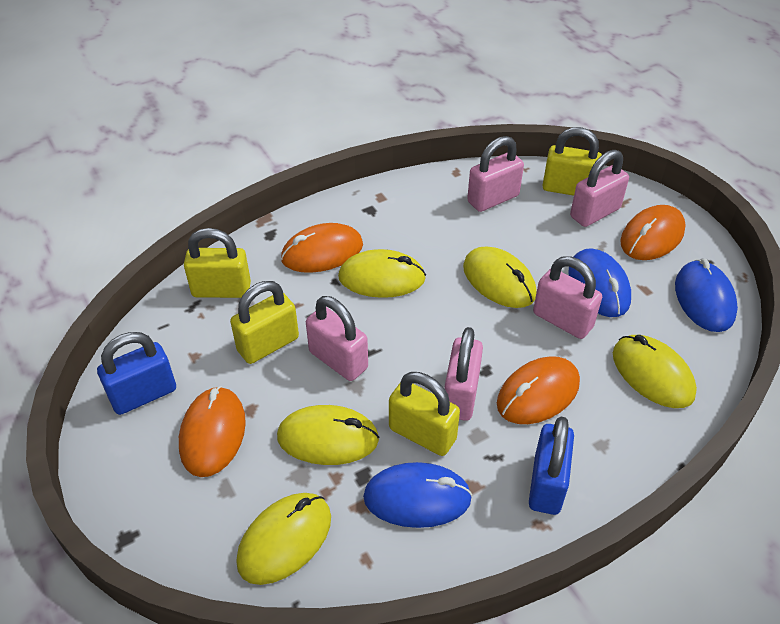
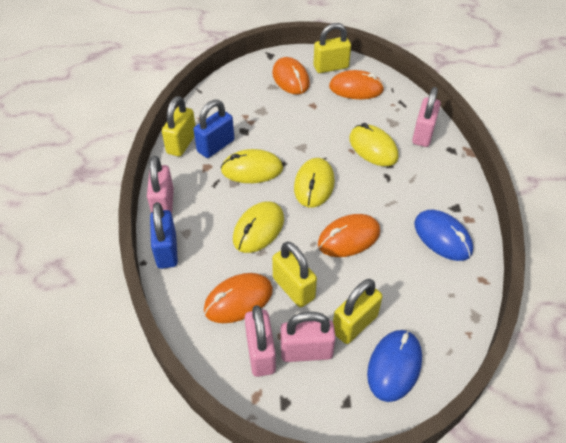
blue mouse: 3 -> 2
pink padlock: 5 -> 4
yellow mouse: 5 -> 4

